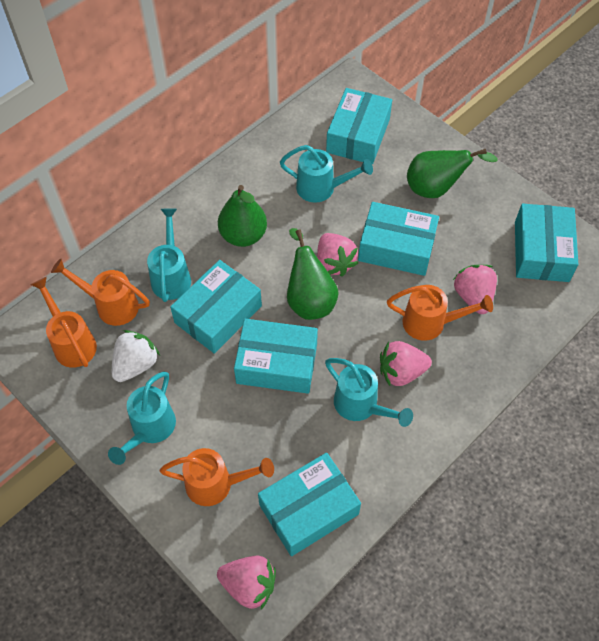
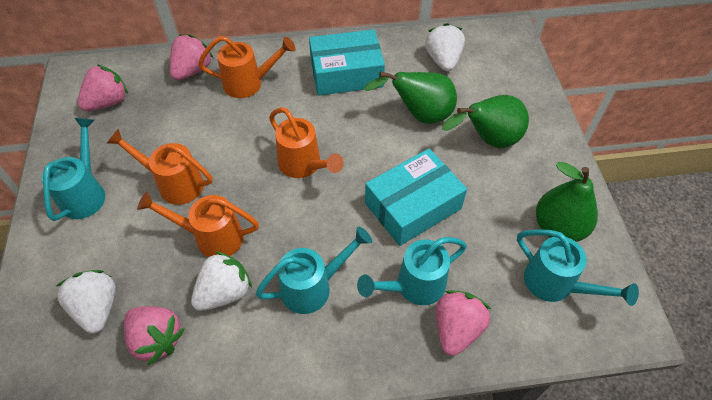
turquoise box: 6 -> 2
white strawberry: 1 -> 3

